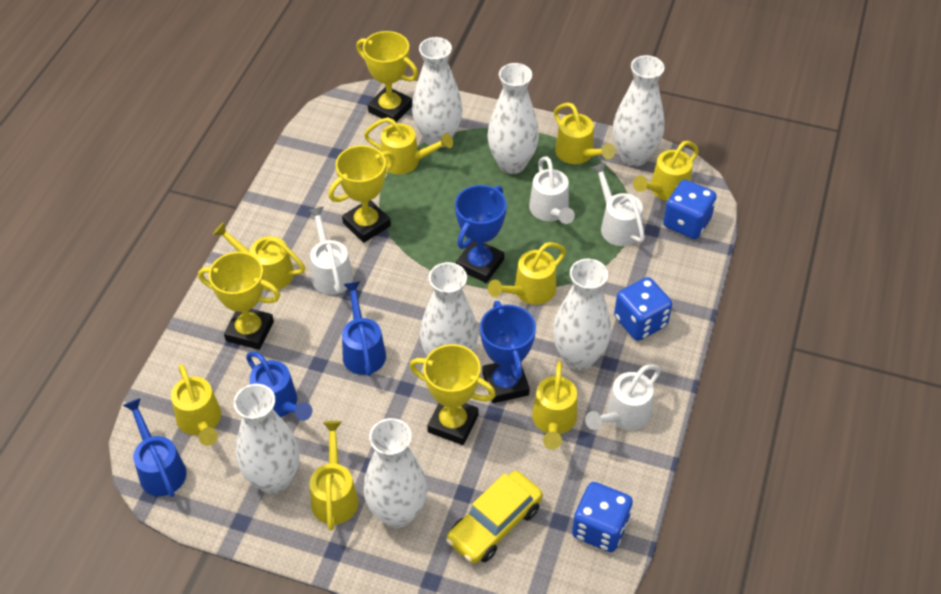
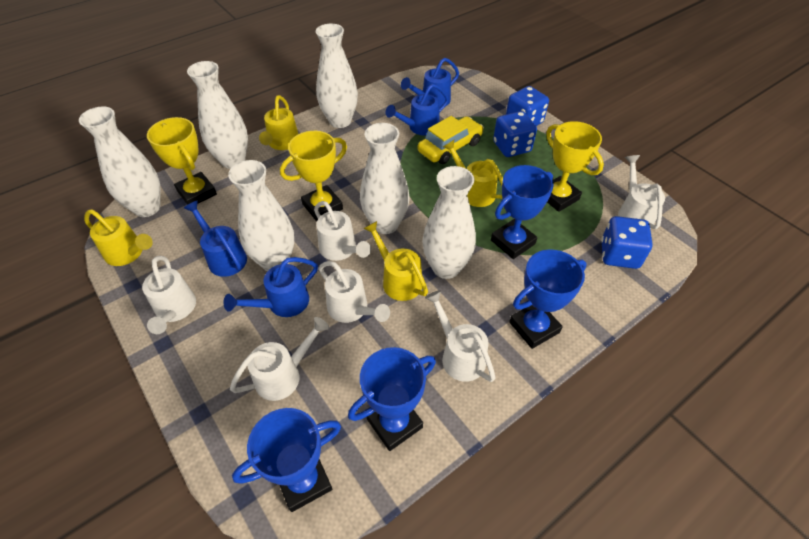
blue trophy: 2 -> 4
blue watering can: 3 -> 4
white vase: 7 -> 6
white watering can: 4 -> 6
yellow trophy: 4 -> 3
yellow watering can: 8 -> 4

